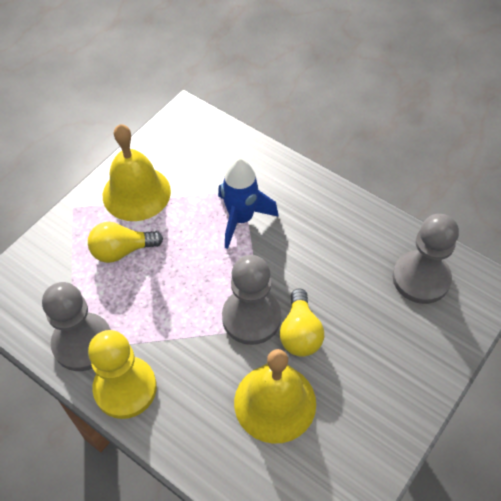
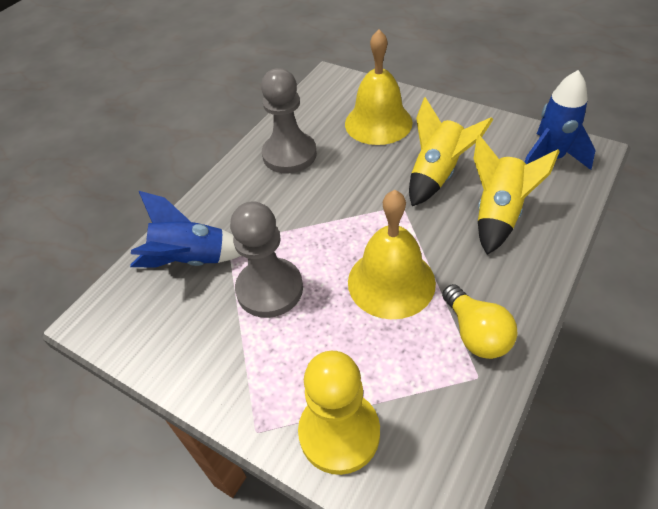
blue rocket: 1 -> 2
grey pawn: 3 -> 2
yellow light bulb: 2 -> 1
yellow rocket: 0 -> 2

